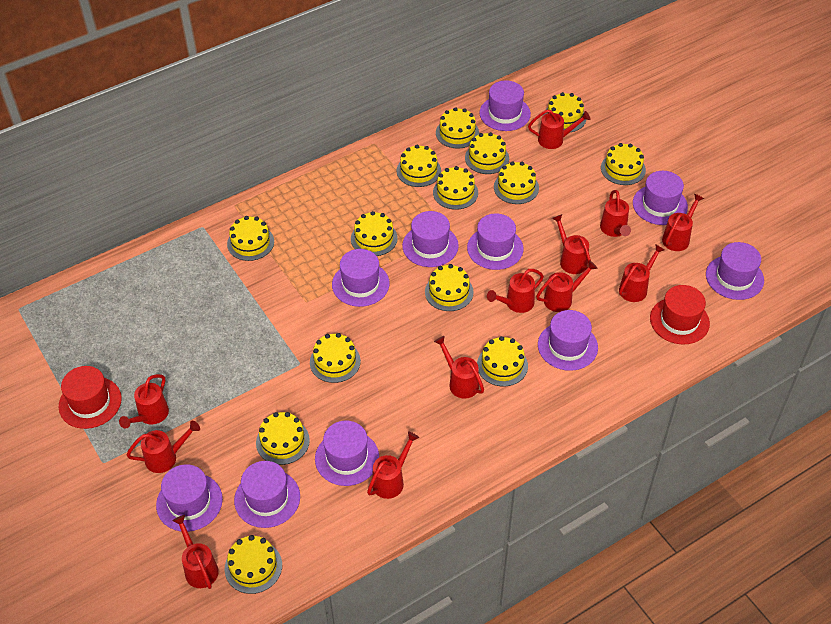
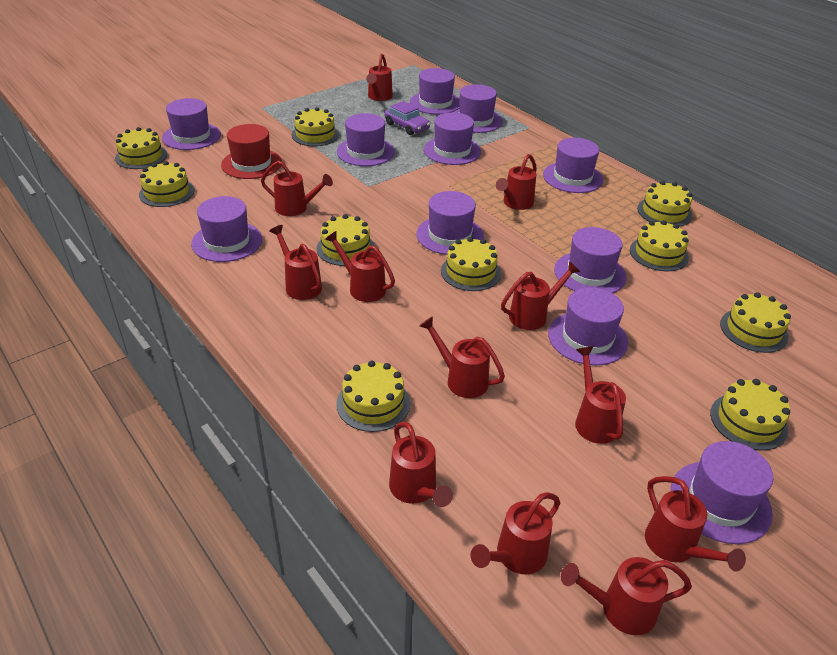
purple car: 0 -> 1
purple hat: 10 -> 11
red hat: 2 -> 1
yellow cake: 14 -> 10

